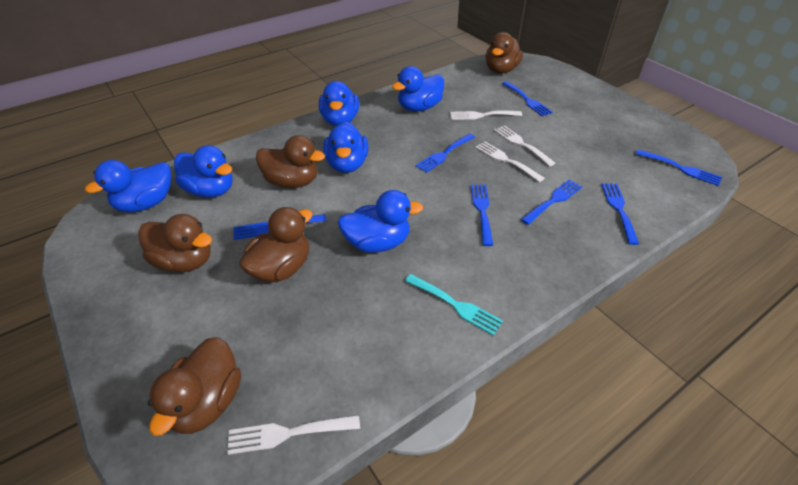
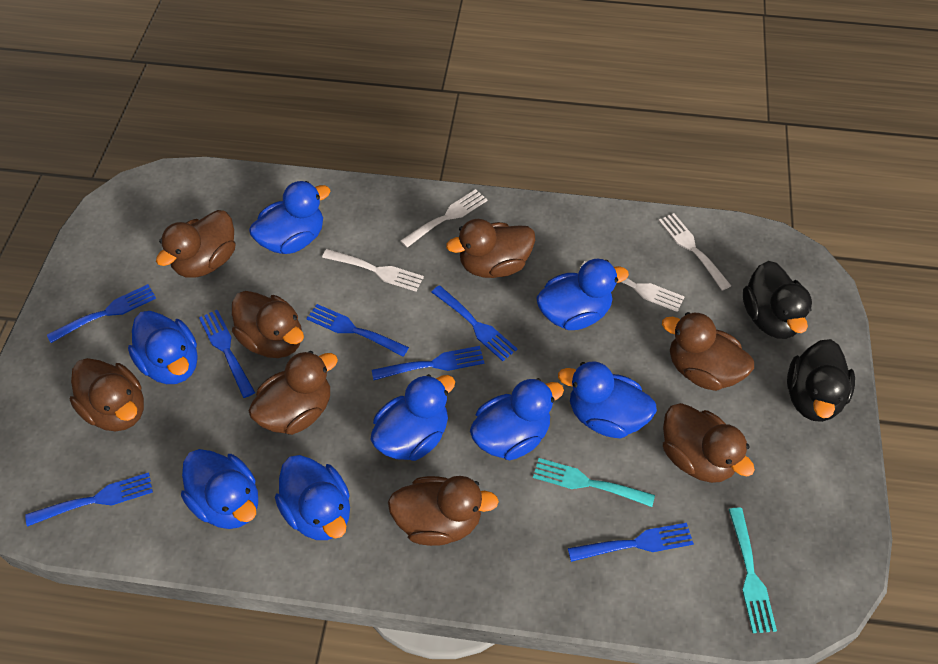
black duck: 0 -> 2
blue duck: 6 -> 8
brown duck: 5 -> 8
turquoise fork: 1 -> 2

